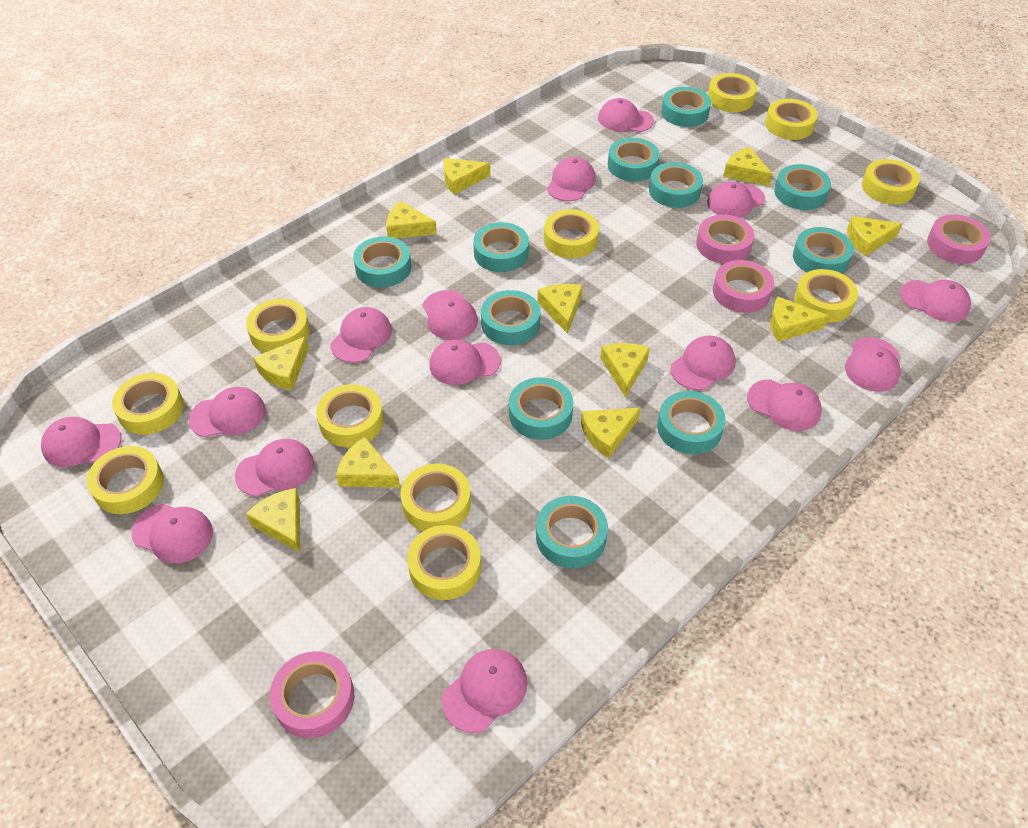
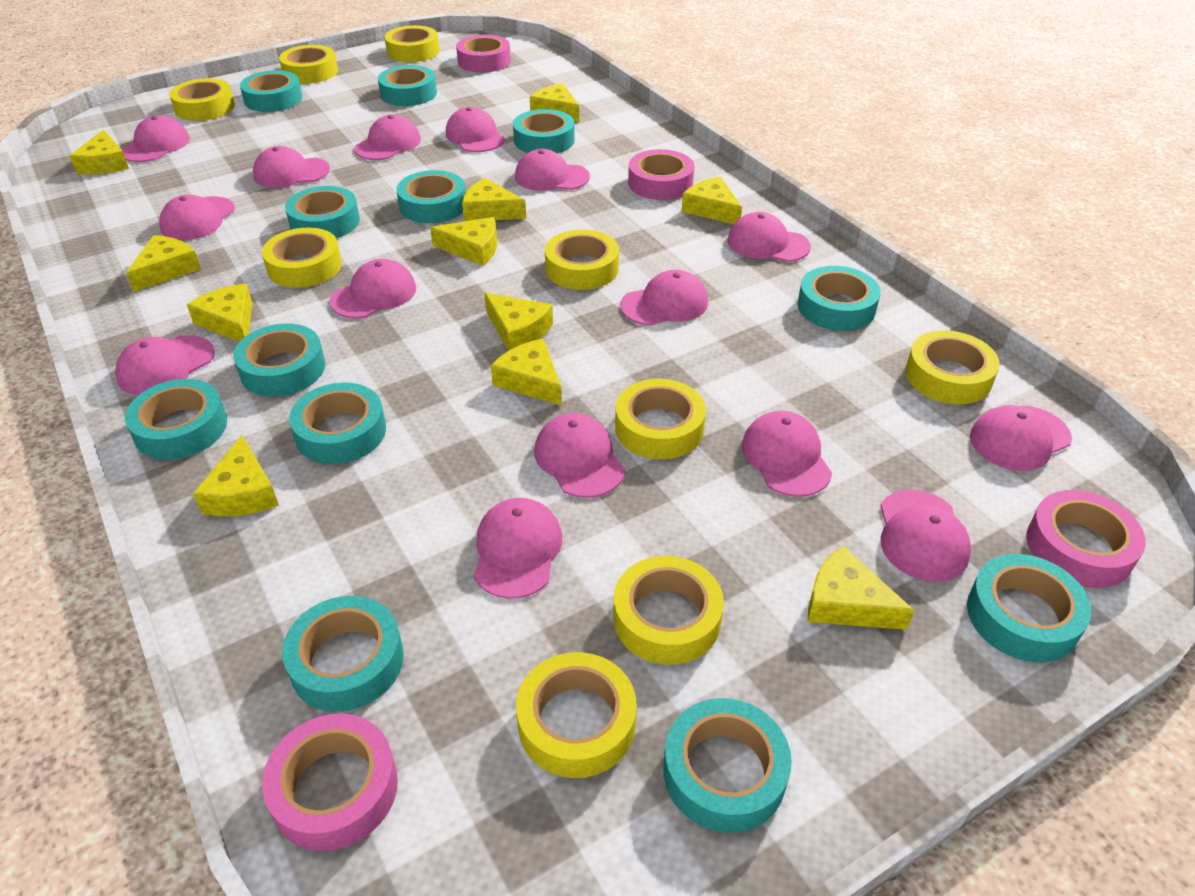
turquoise tape: 11 -> 12
yellow tape: 11 -> 9

